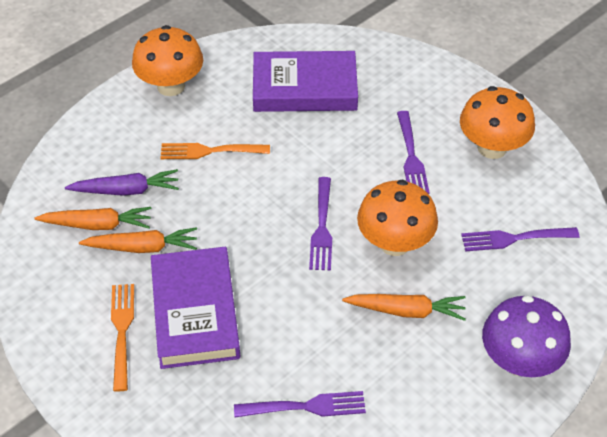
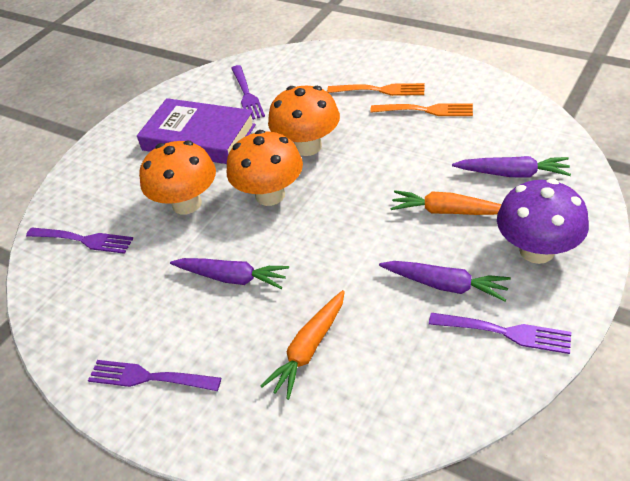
orange carrot: 3 -> 2
purple book: 2 -> 1
purple carrot: 1 -> 3

